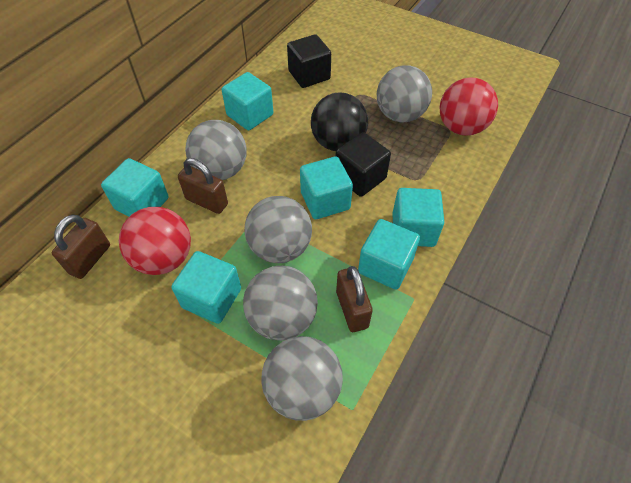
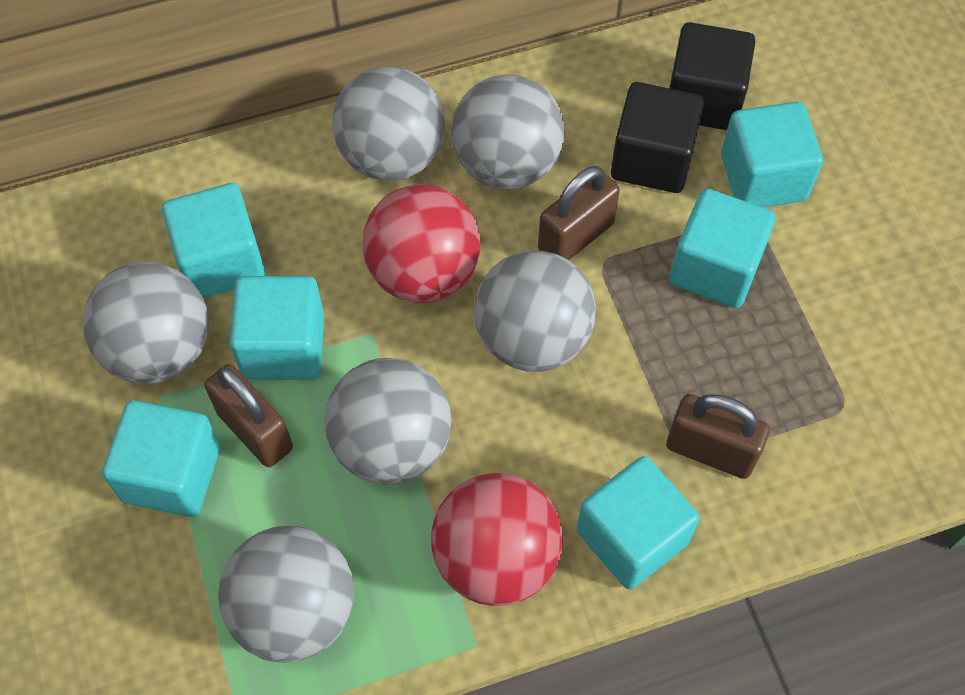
black ball: 1 -> 0
grey ball: 5 -> 6

